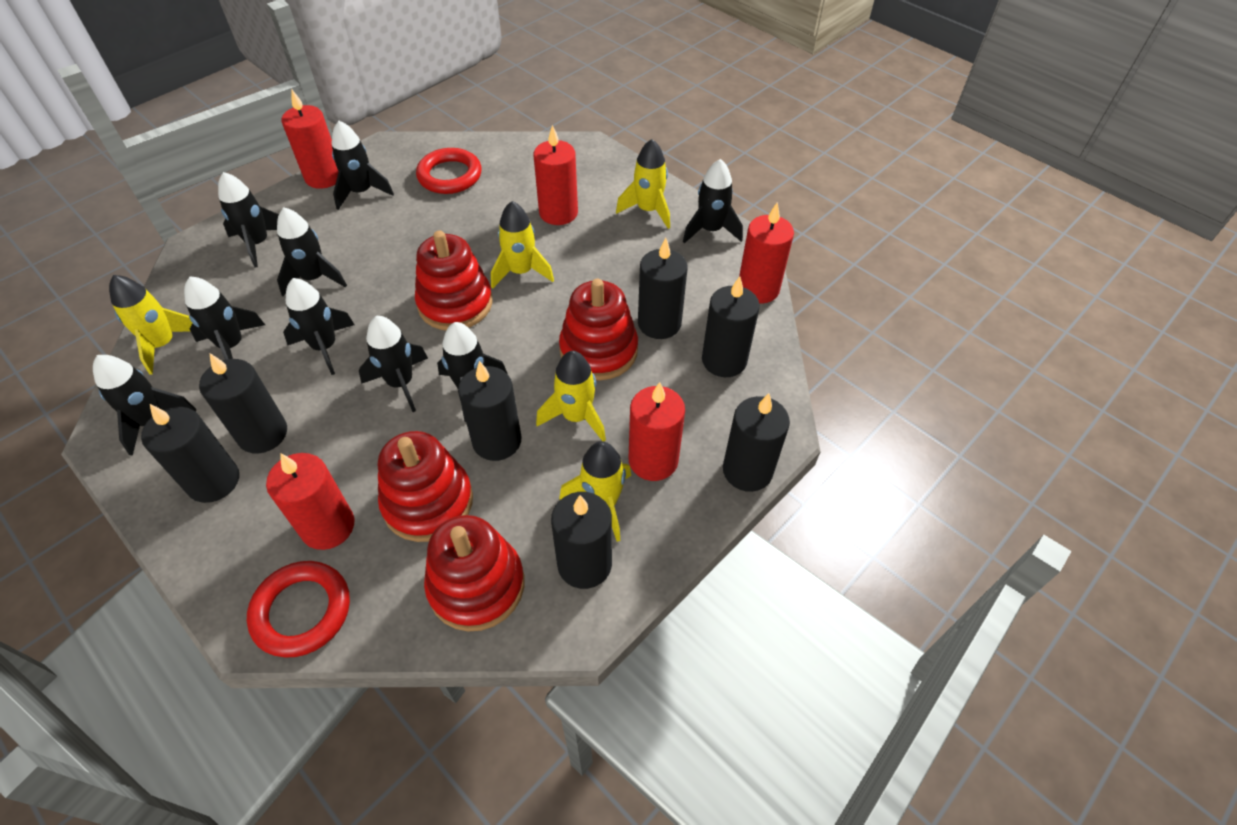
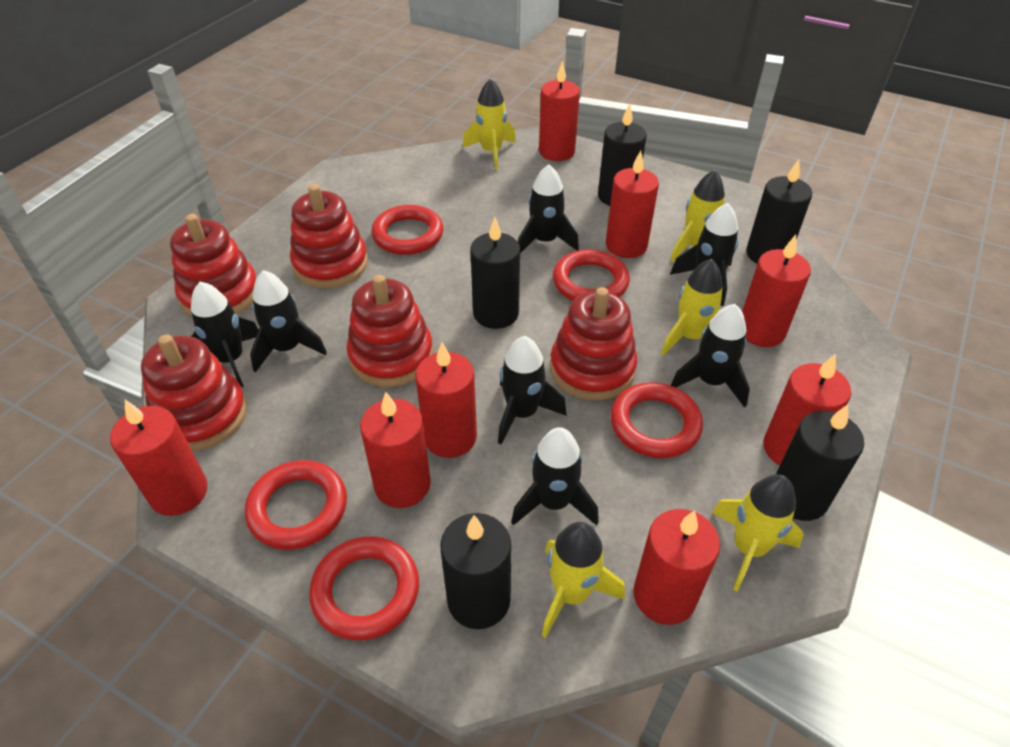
black candle: 7 -> 5
black rocket: 9 -> 7
red candle: 5 -> 8
red ring: 2 -> 5
red stacking toy: 4 -> 5

